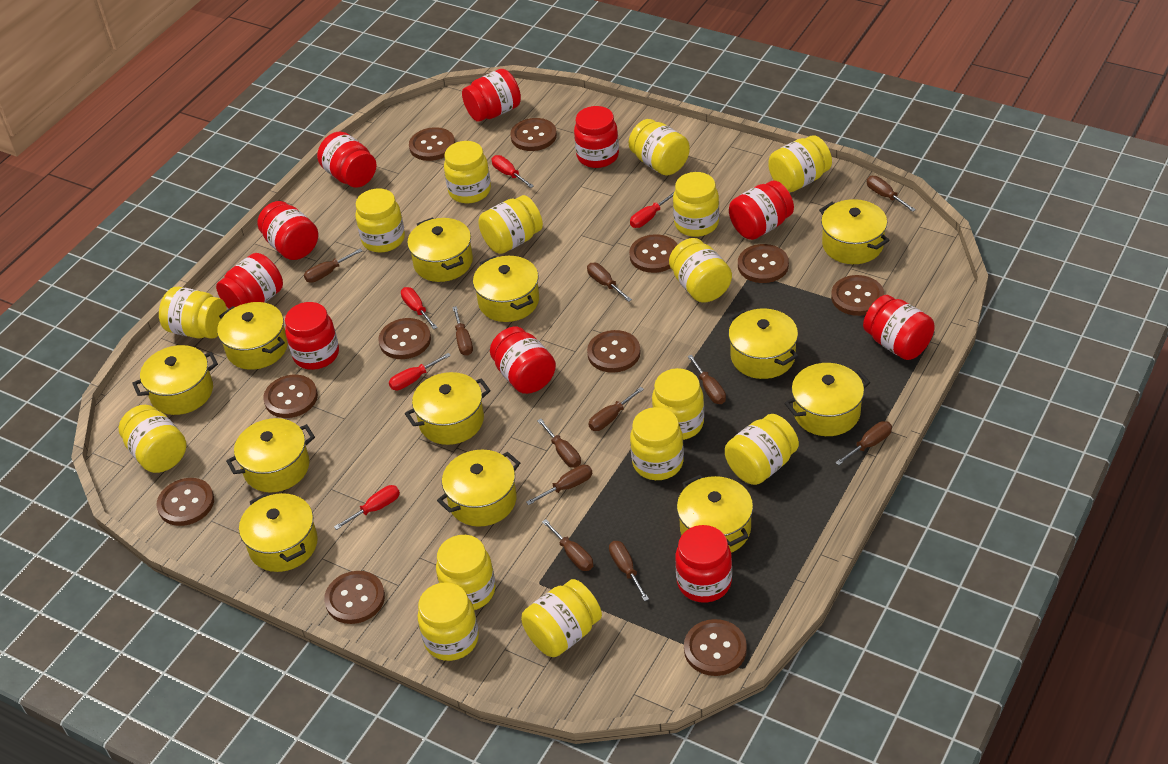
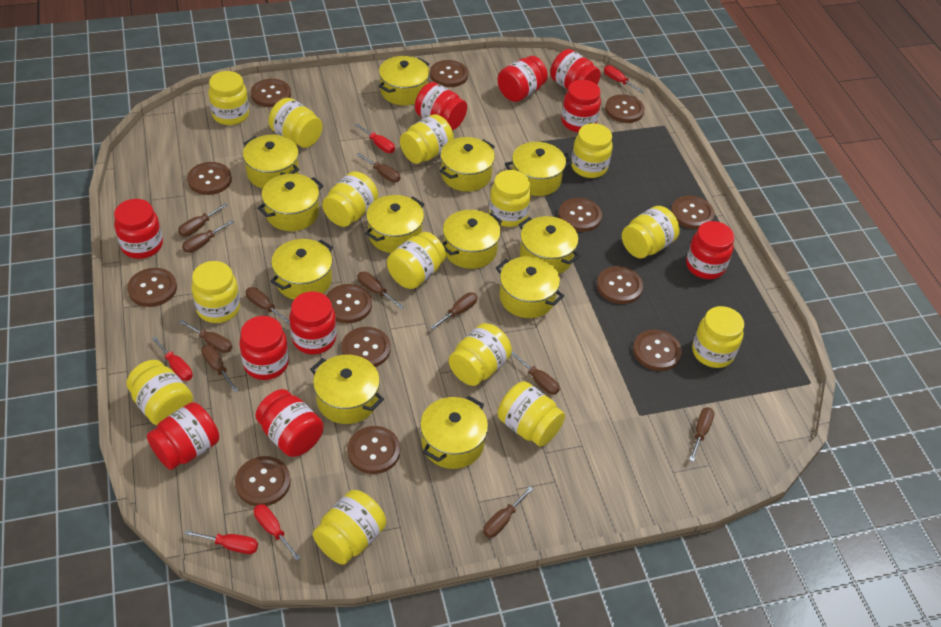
brown button: 11 -> 13
yellow jar: 15 -> 14

